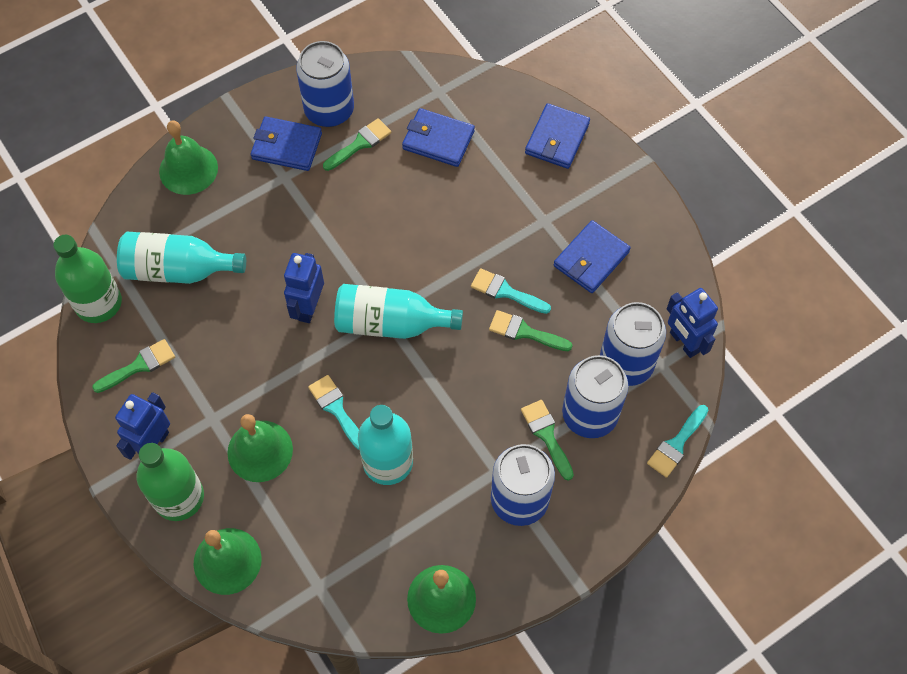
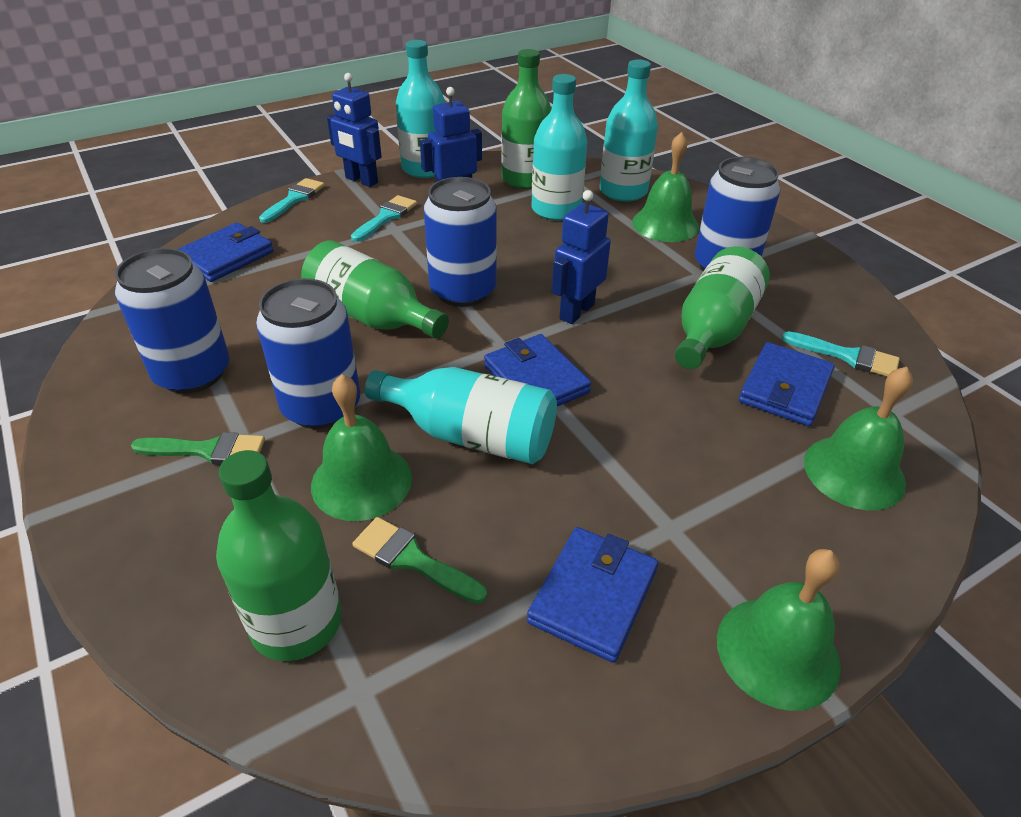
green bottle: 2 -> 4
green brush: 4 -> 2
turquoise bottle: 3 -> 4

